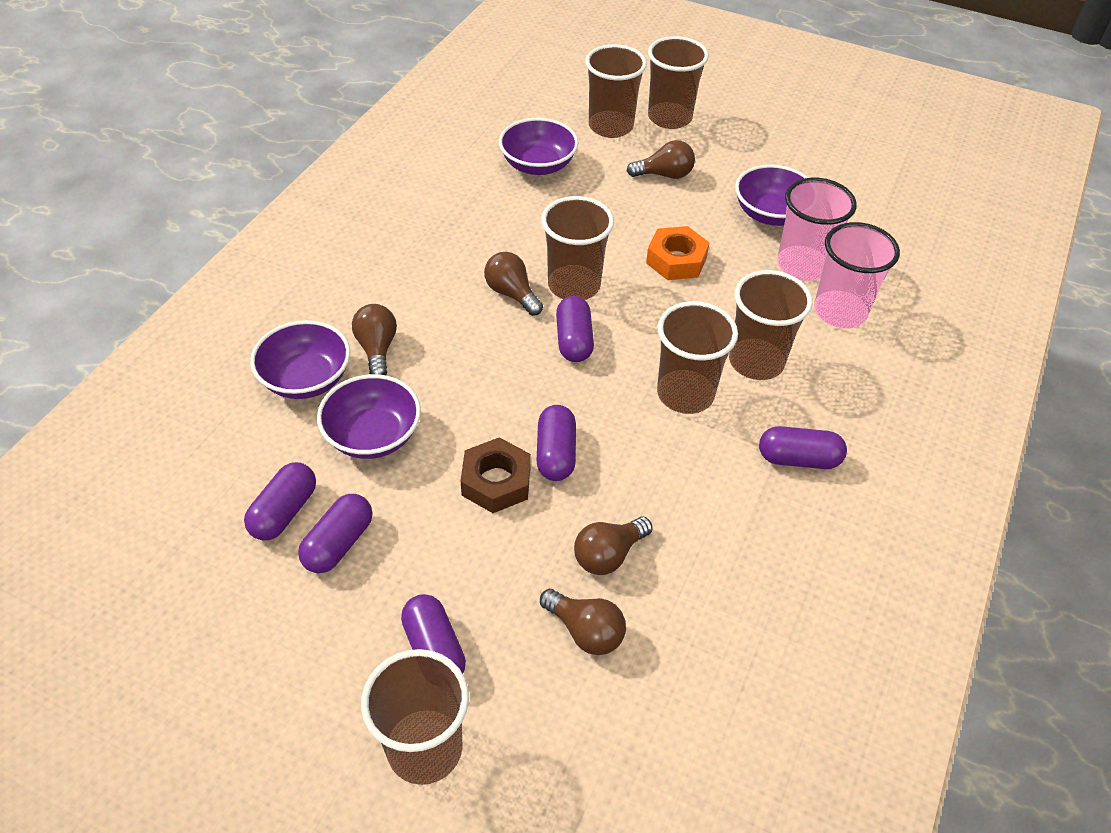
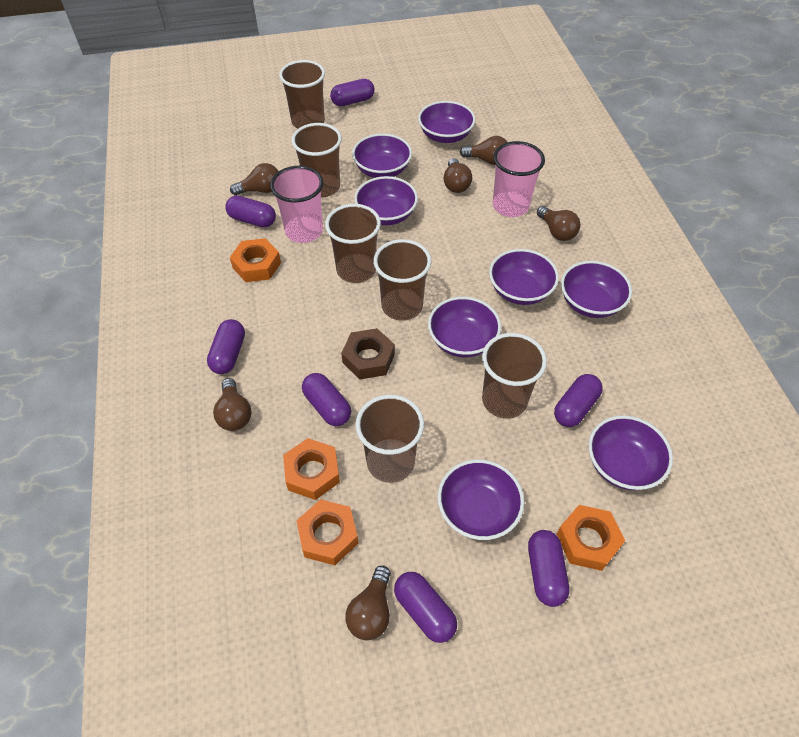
brown light bulb: 5 -> 6
orange nut: 1 -> 4
purple bowl: 4 -> 8
purple capsule: 6 -> 7

